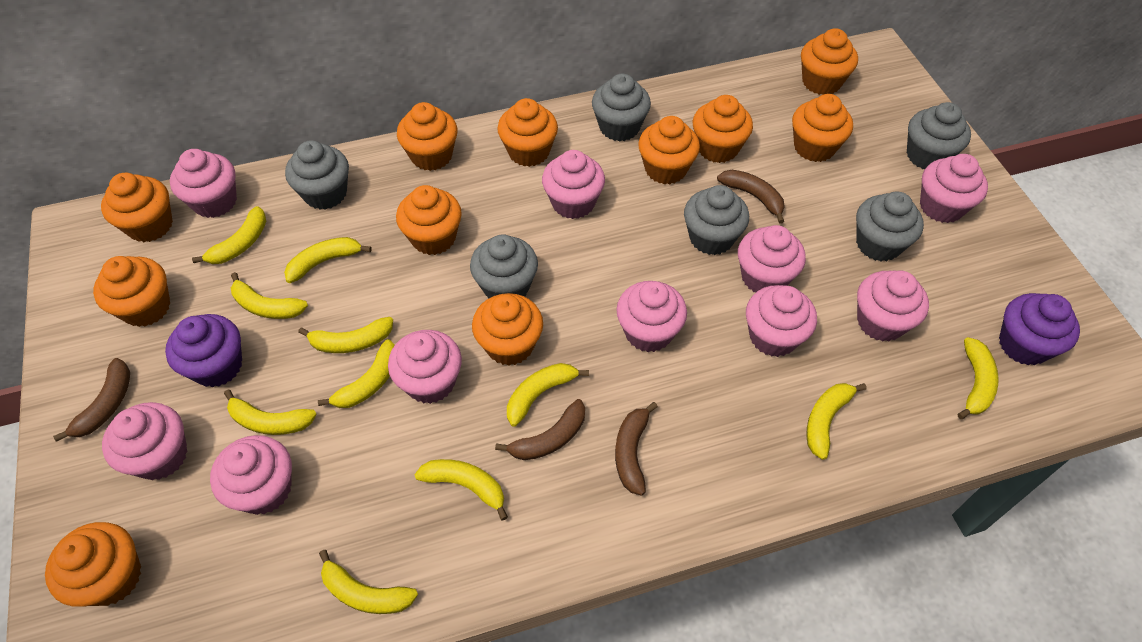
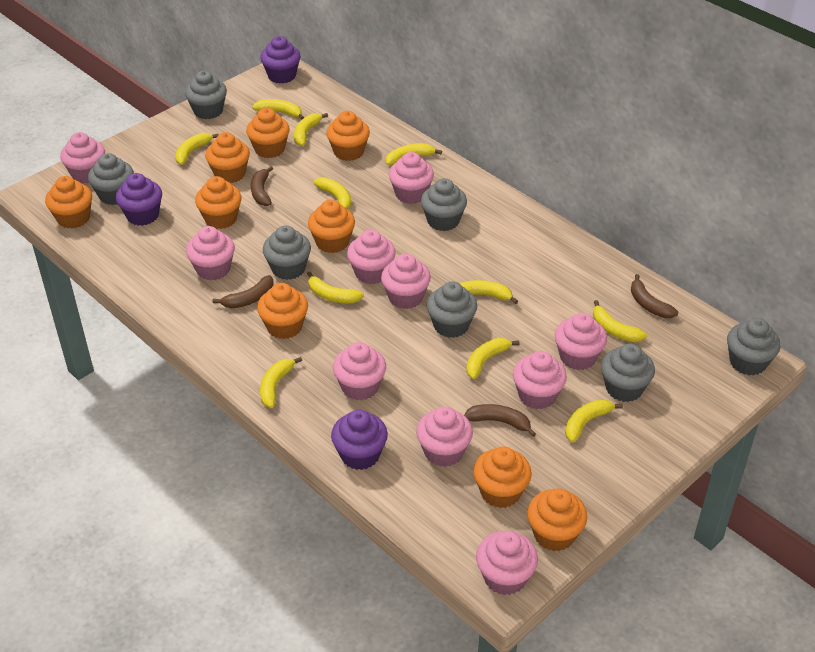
grey cupcake: 6 -> 7
orange cupcake: 11 -> 9
purple cupcake: 2 -> 3

